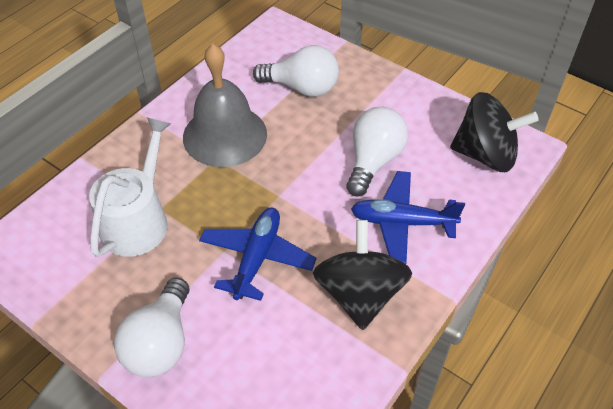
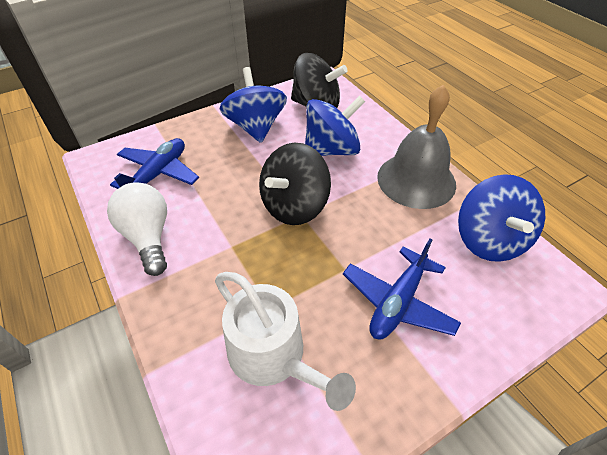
blue spinning top: 0 -> 3
white light bulb: 3 -> 1

